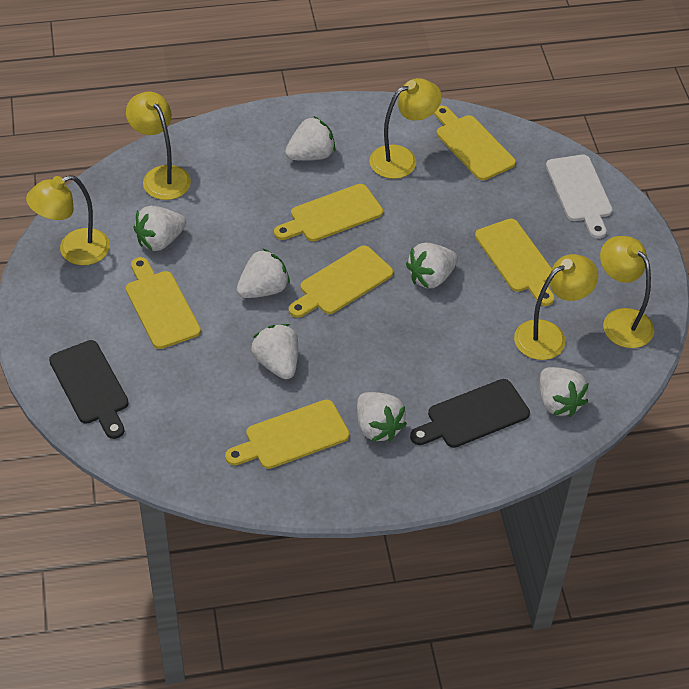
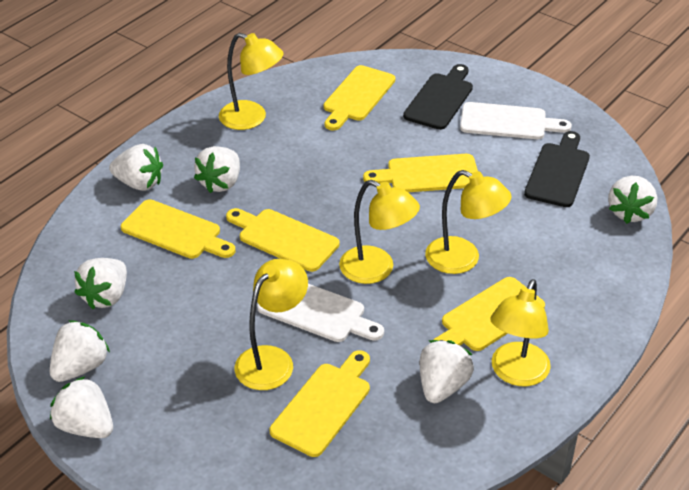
white cutting board: 1 -> 2

